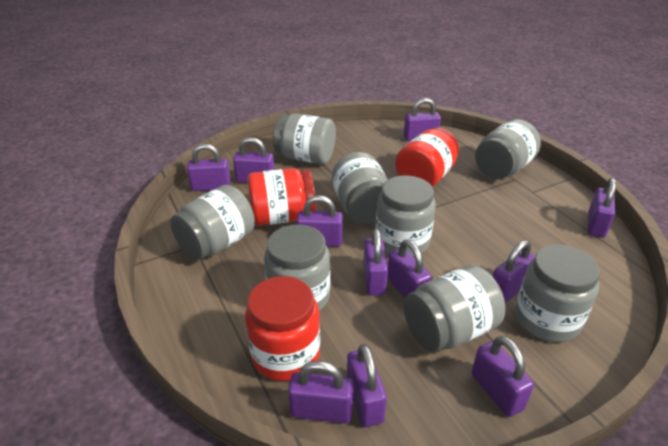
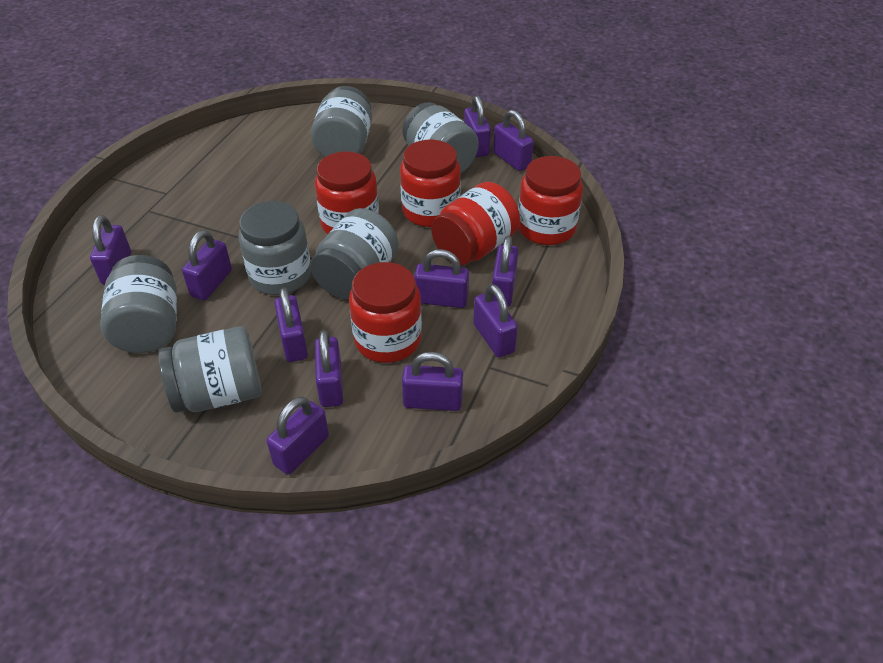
grey jar: 8 -> 6
red jar: 3 -> 5

